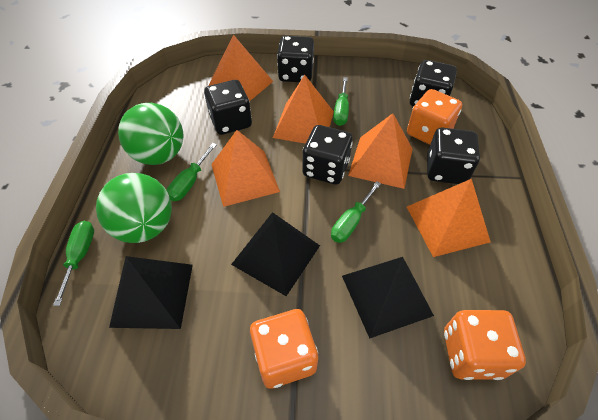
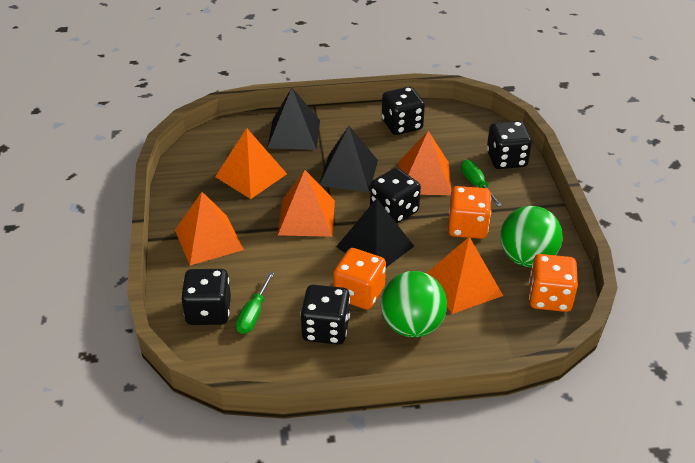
green screwdriver: 4 -> 2

